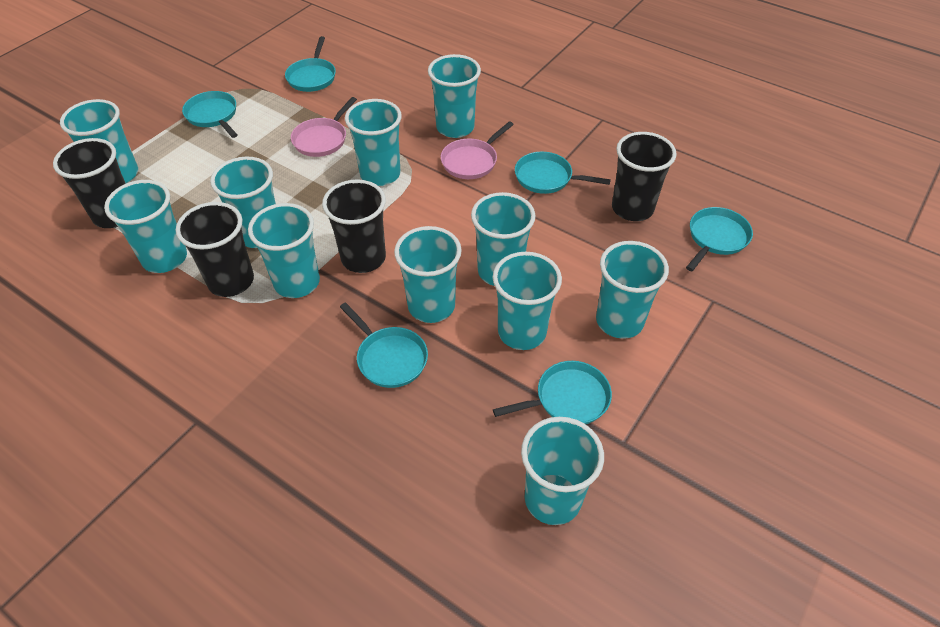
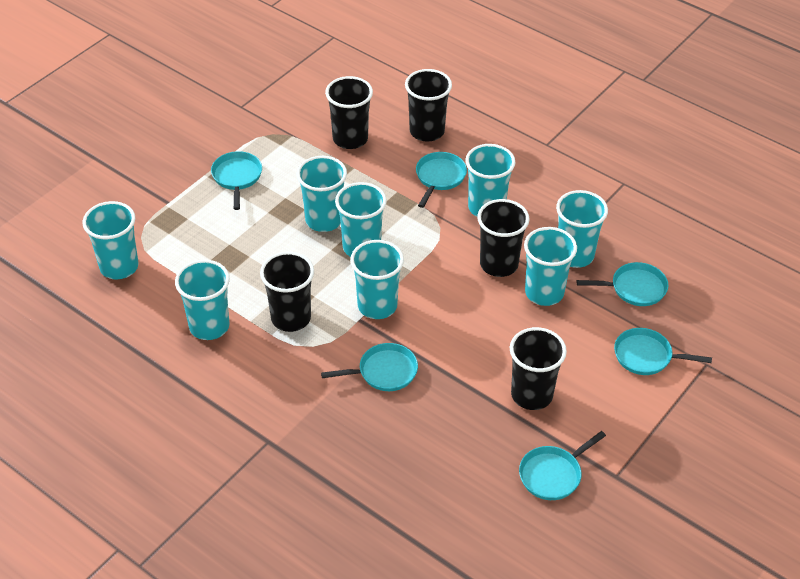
black cup: 4 -> 5
pink pan: 2 -> 0
turquoise cup: 11 -> 8

